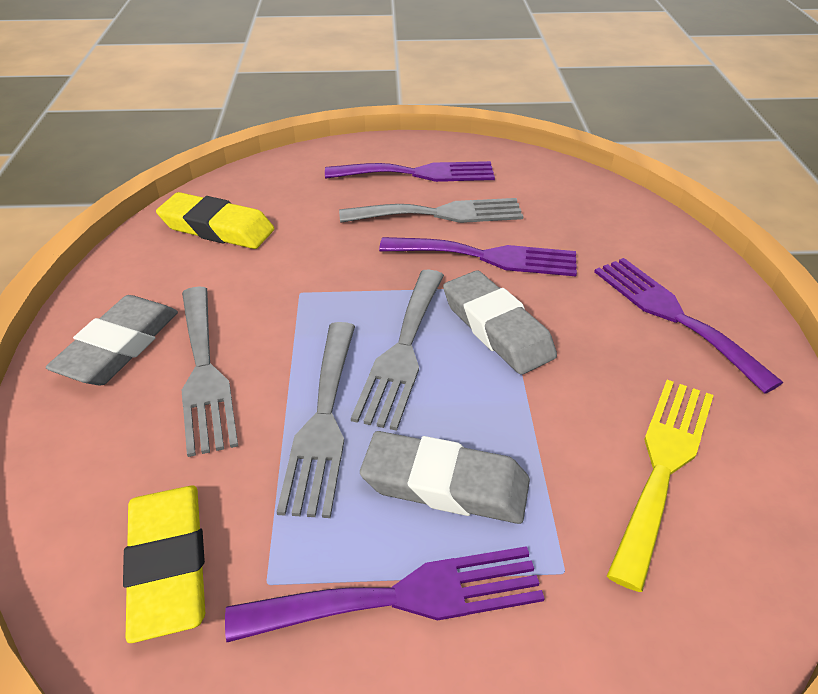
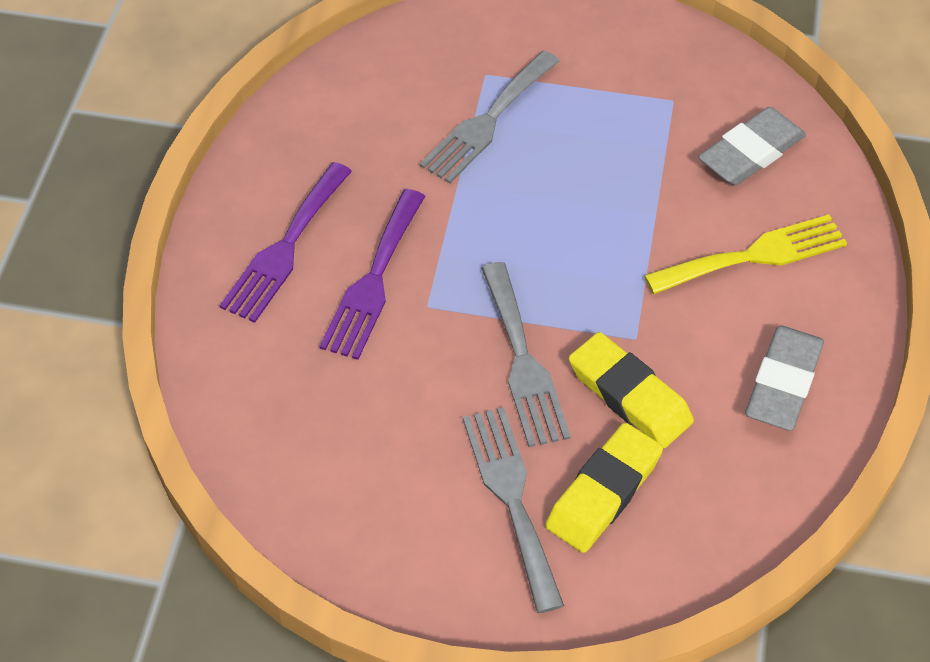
grey eraser: 3 -> 2
grey fork: 4 -> 3
purple fork: 4 -> 2

